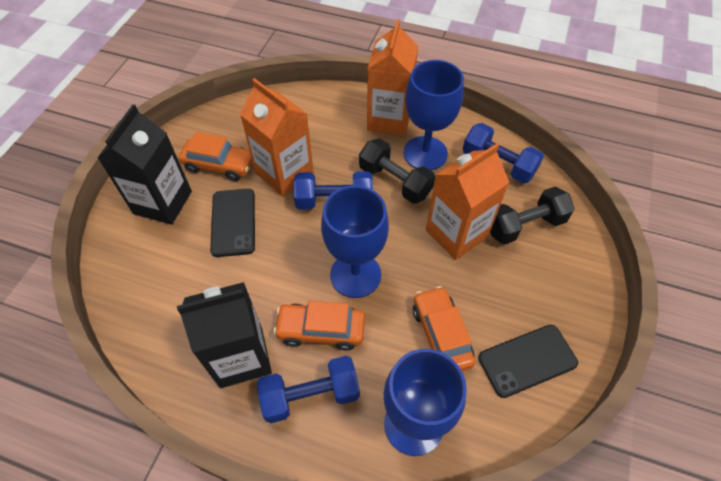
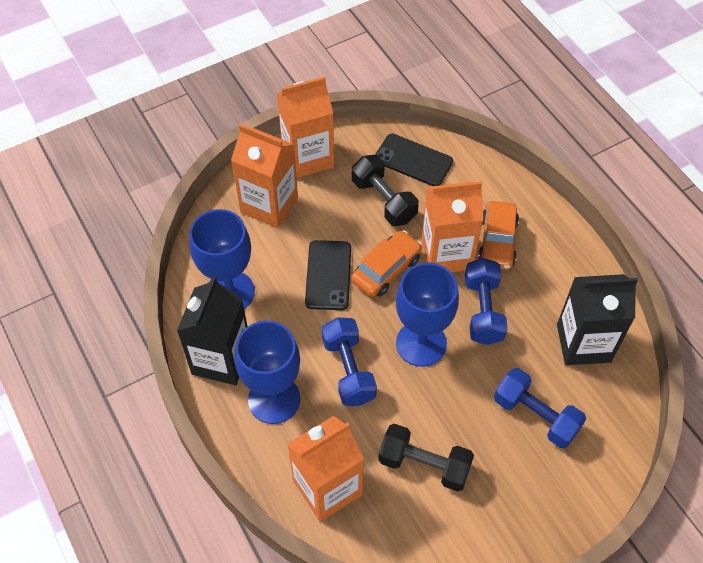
orange car: 3 -> 2
orange carton: 3 -> 4

